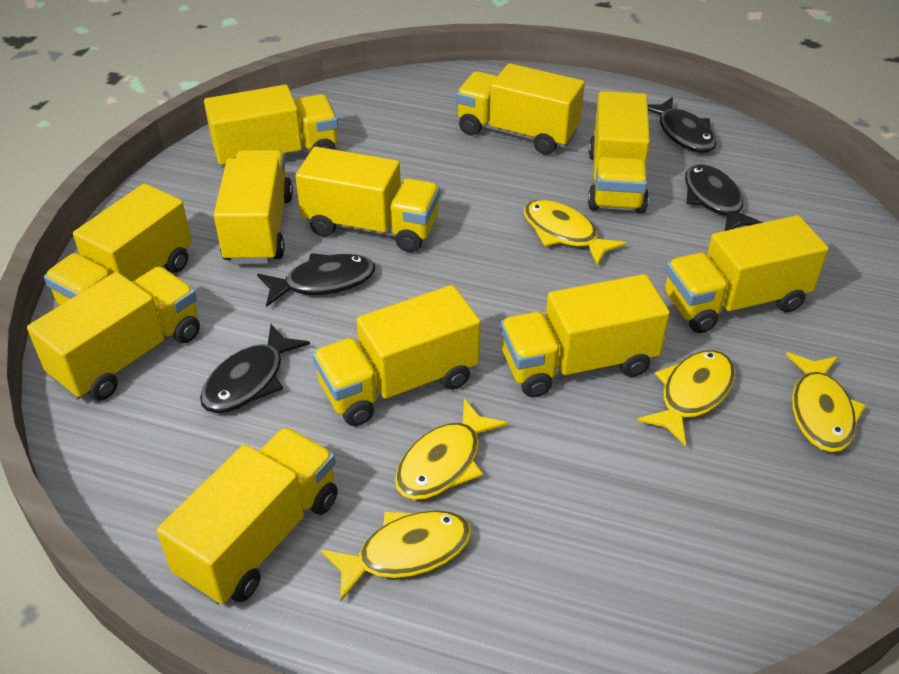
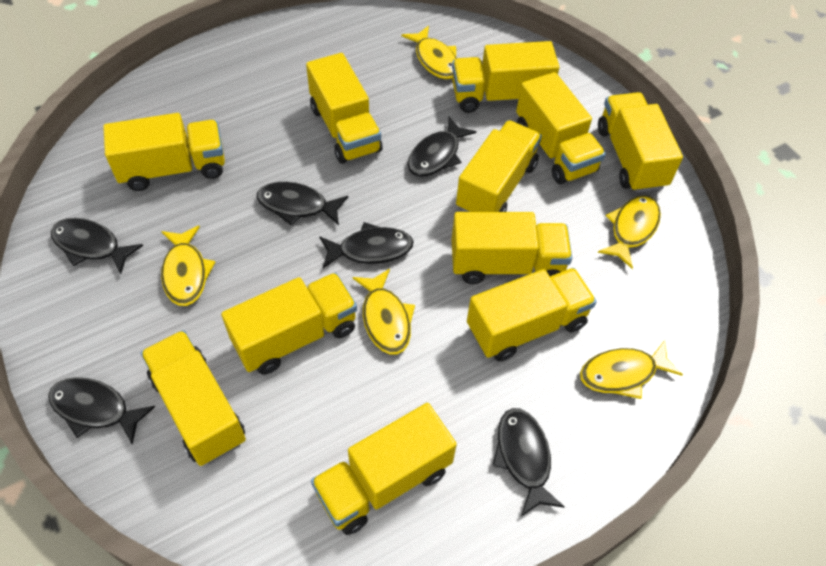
black fish: 4 -> 6

